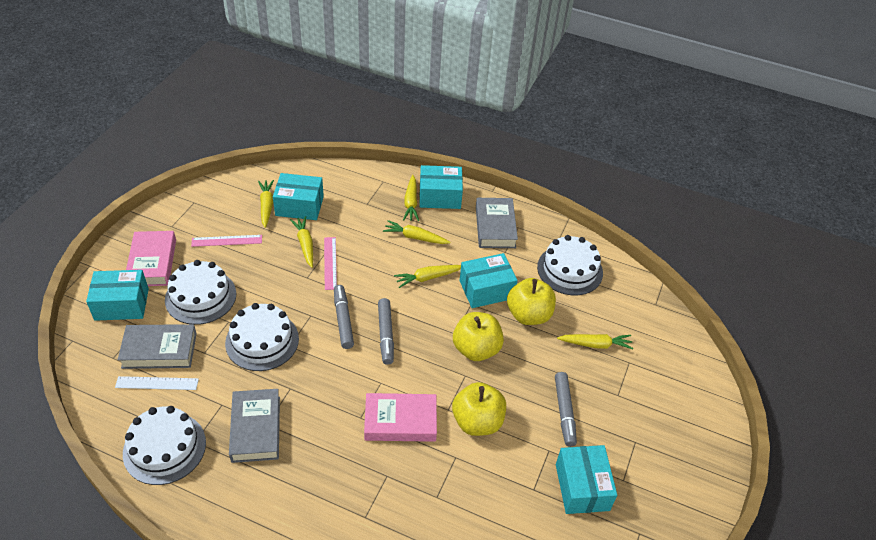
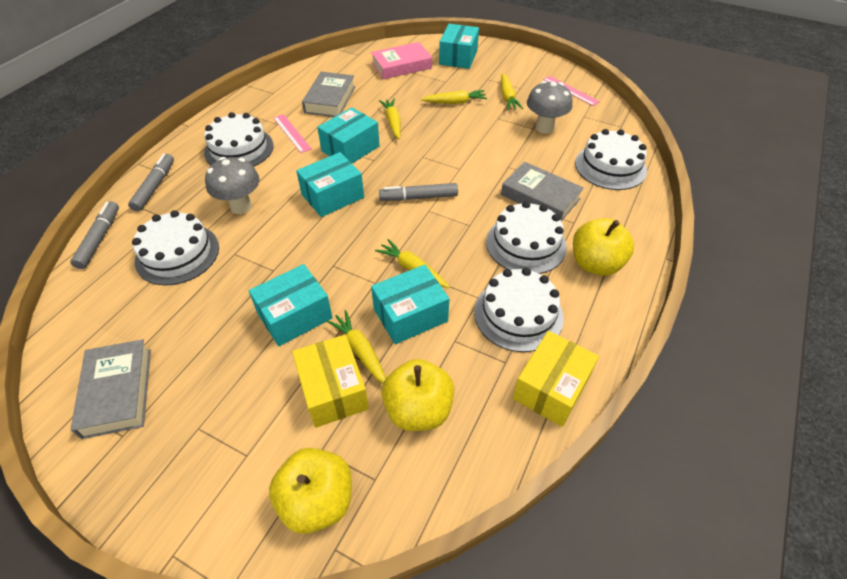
grey mushroom: 0 -> 2
pink book: 2 -> 1
white cake: 4 -> 5
white ruler: 1 -> 0
yellow box: 0 -> 2
yellow carrot: 6 -> 5

